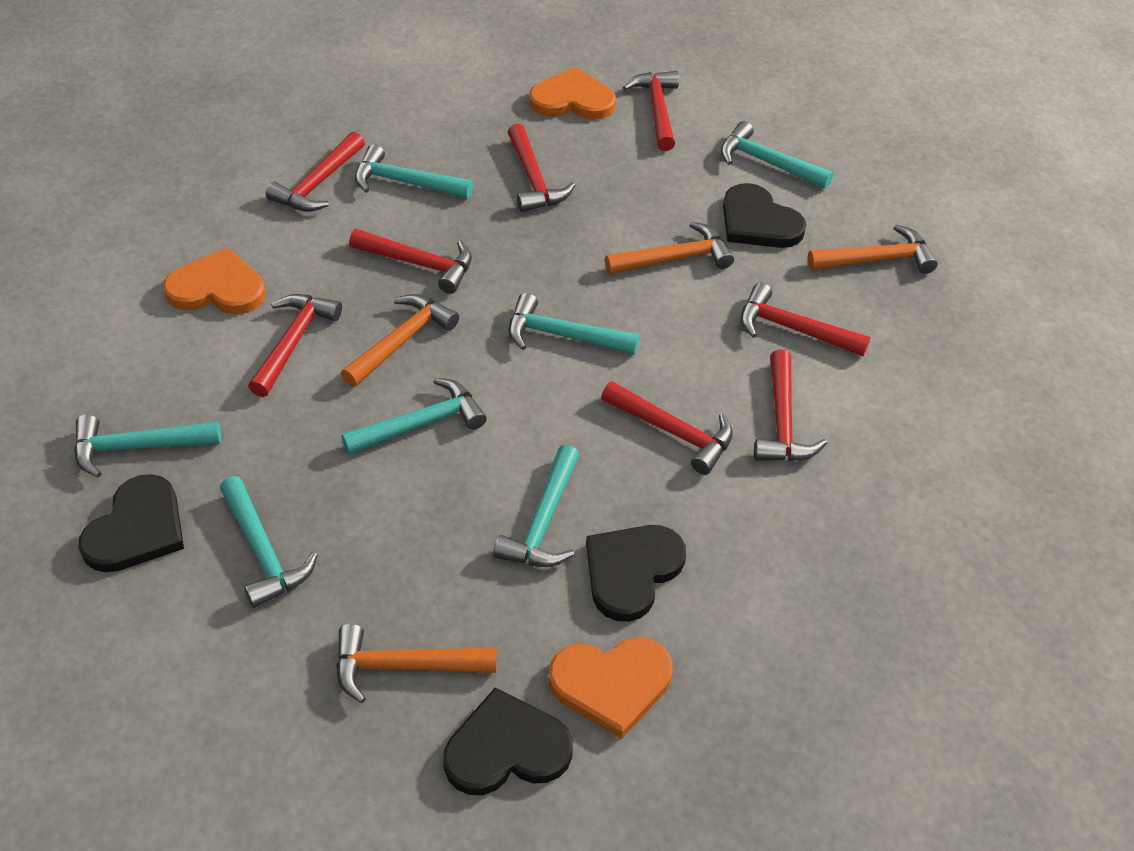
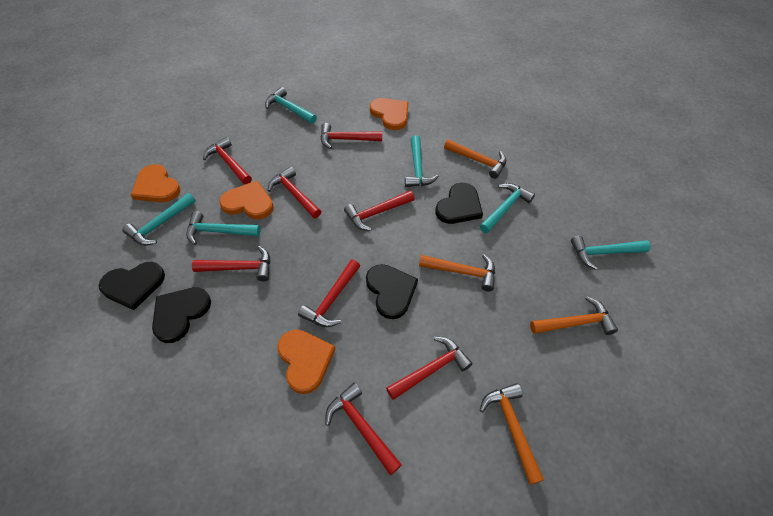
orange heart: 3 -> 4
turquoise hammer: 7 -> 6

